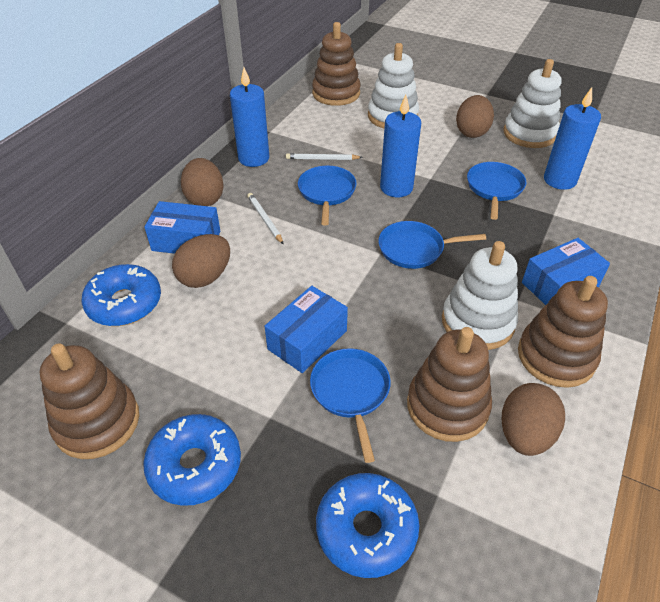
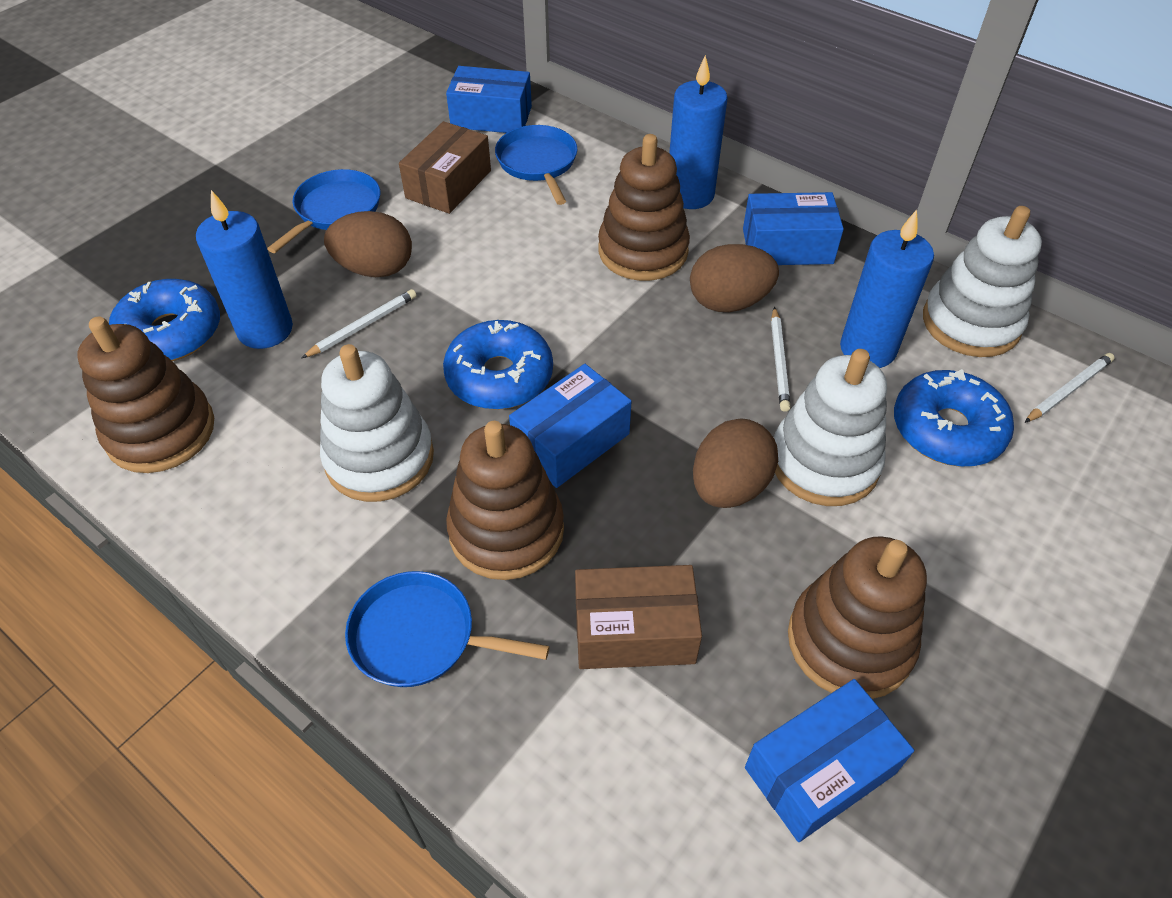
blue box: 3 -> 4
blue pan: 4 -> 3
brown box: 0 -> 2
brown egg: 4 -> 3
white pencil: 2 -> 3

